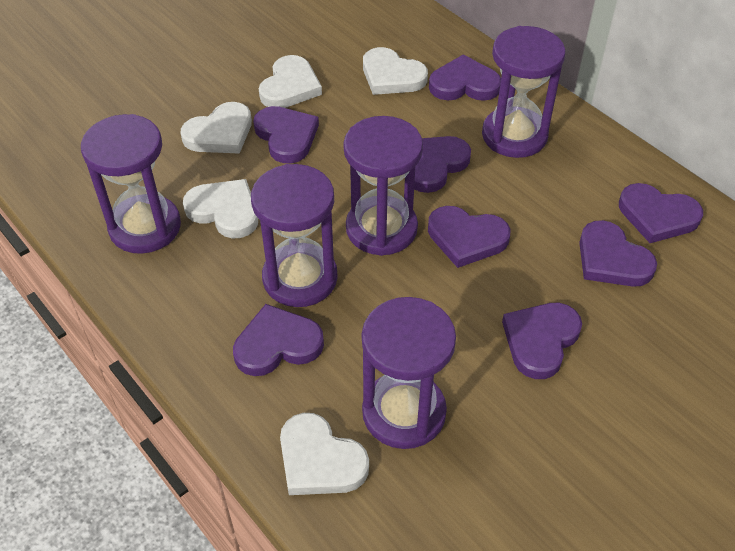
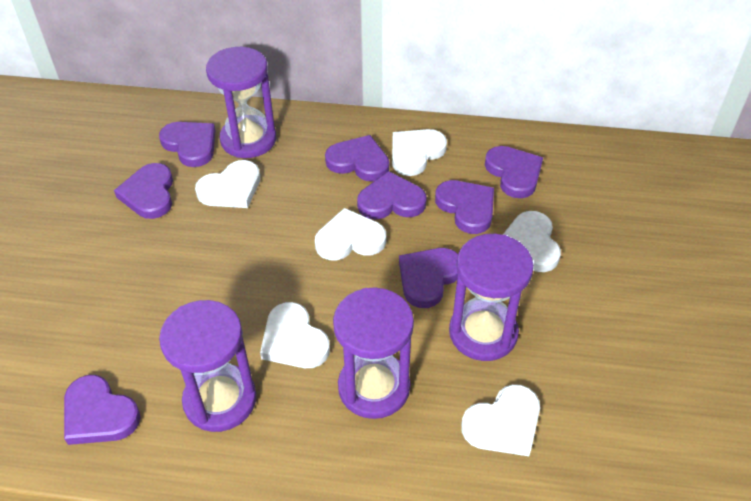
purple hourglass: 5 -> 4
white heart: 5 -> 6

